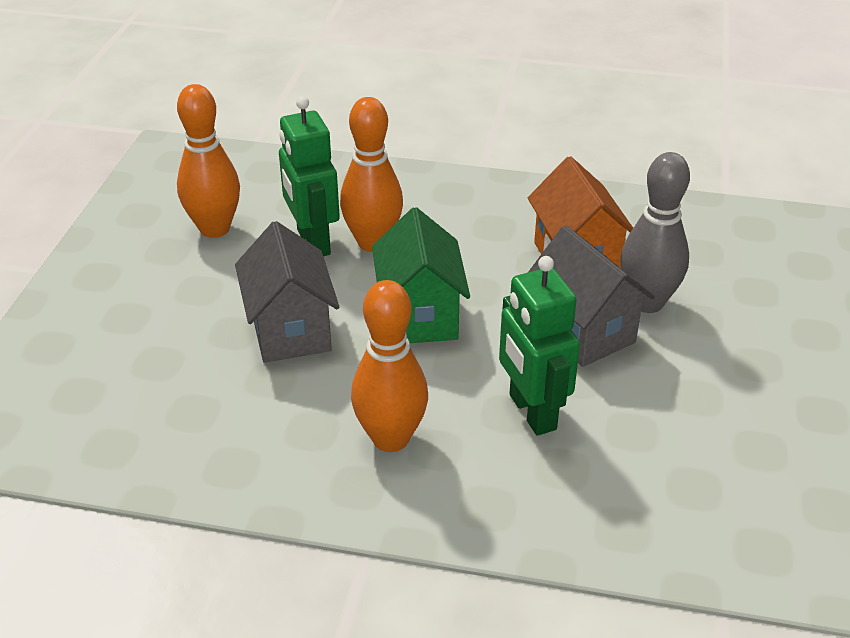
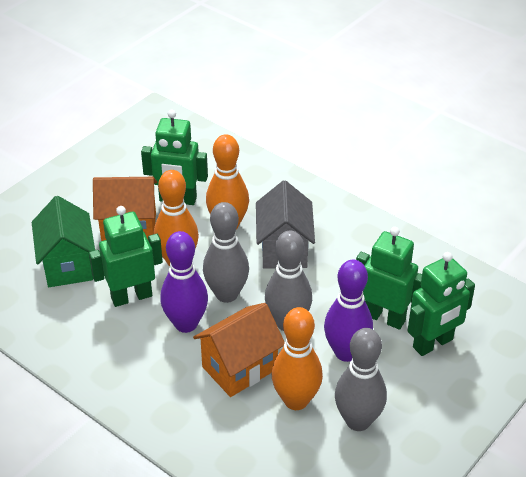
green robot: 2 -> 4
grey bowling pin: 1 -> 3
grey house: 2 -> 1
orange house: 1 -> 2
purple bowling pin: 0 -> 2

